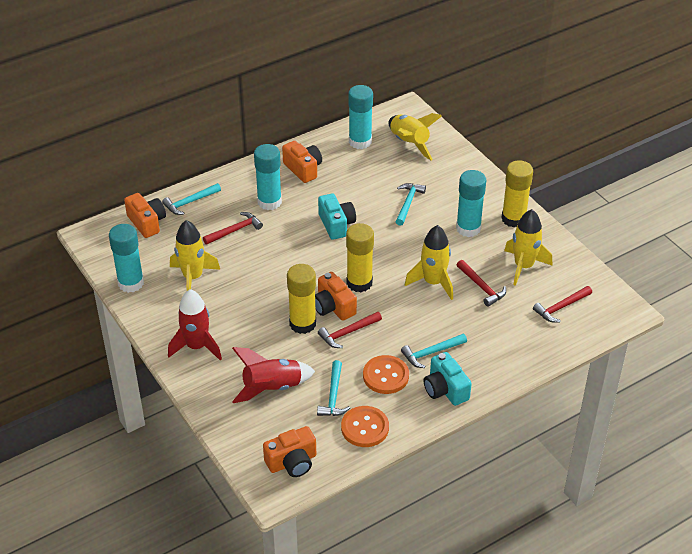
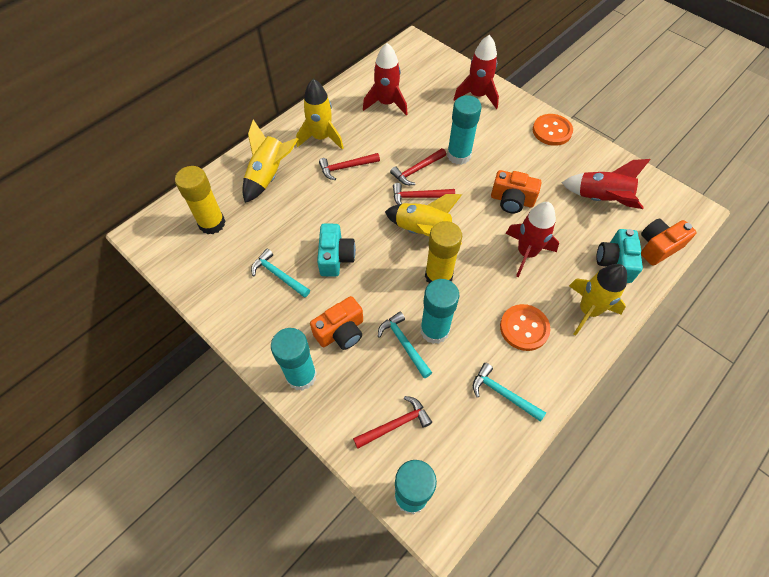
orange camera: 4 -> 3
red rocket: 2 -> 4
turquoise hammer: 4 -> 3
yellow glue stick: 3 -> 2

